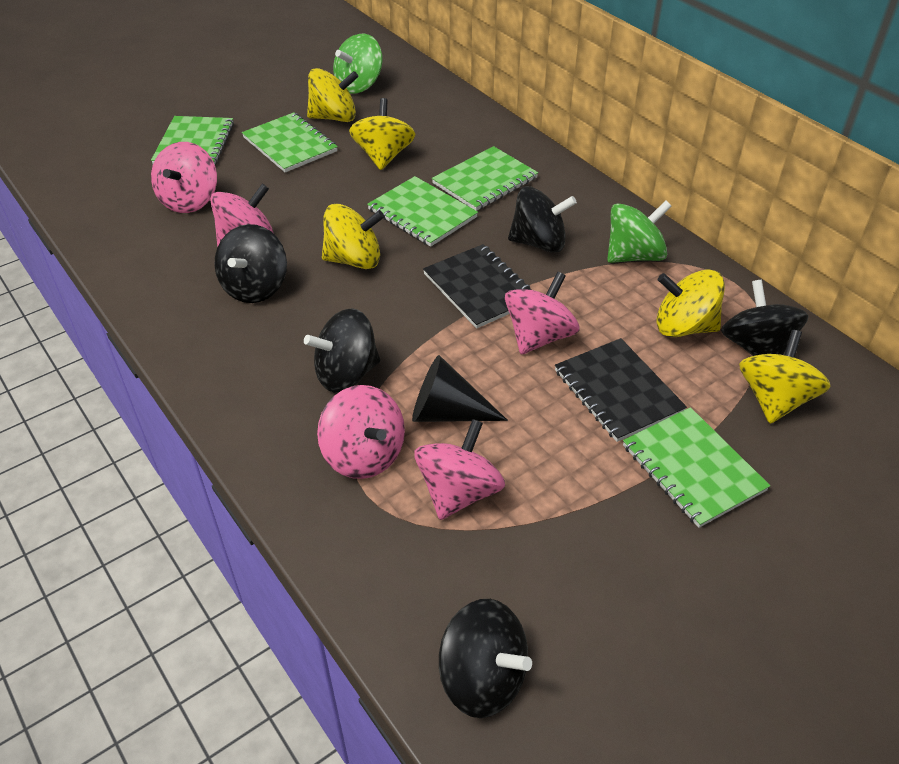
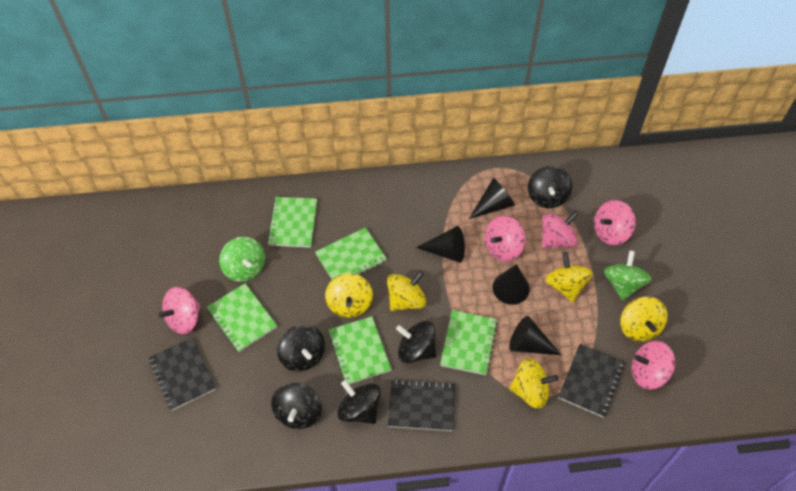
black cone: 1 -> 4
black notebook: 2 -> 3

